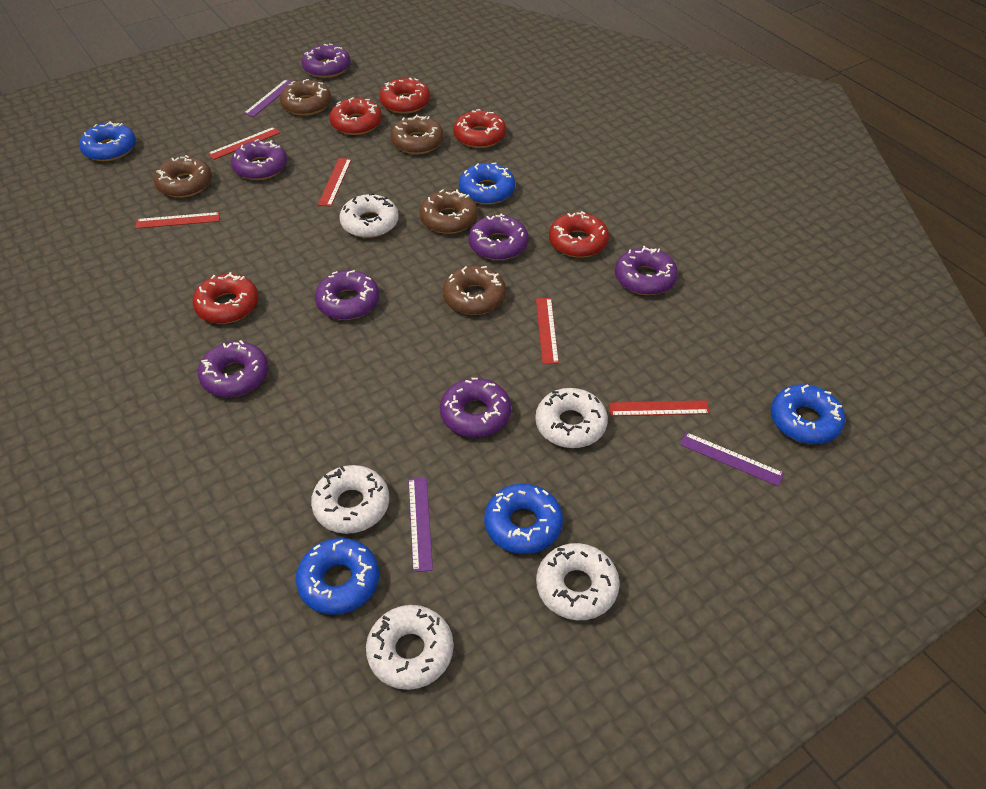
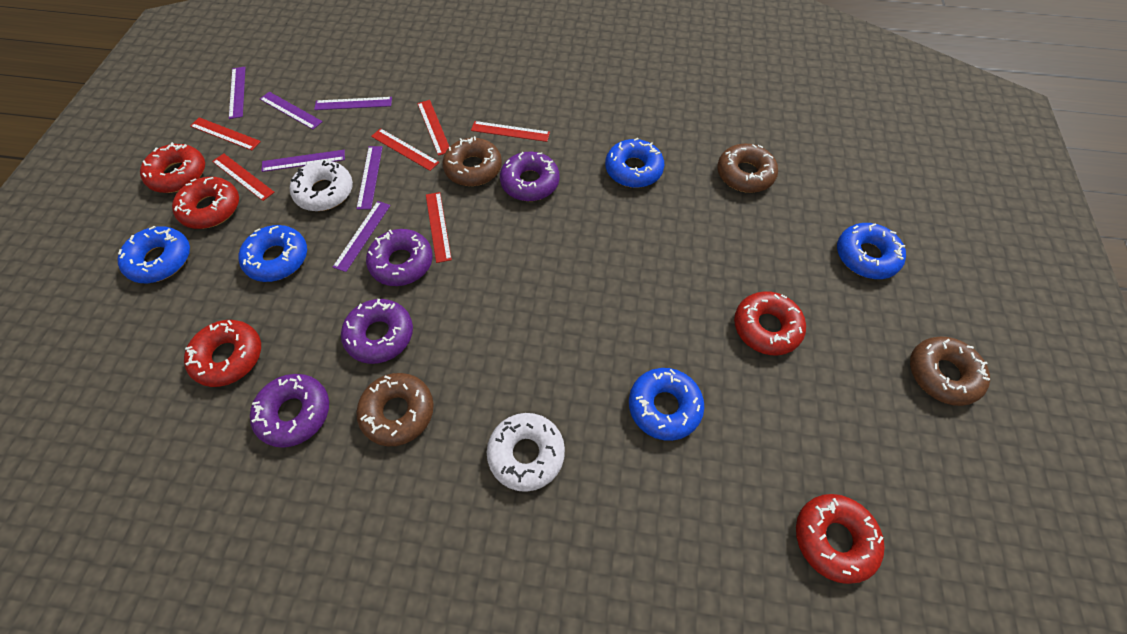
brown donut: 5 -> 4
purple donut: 7 -> 4
purple ruler: 3 -> 6
red ruler: 5 -> 6
white donut: 5 -> 2

